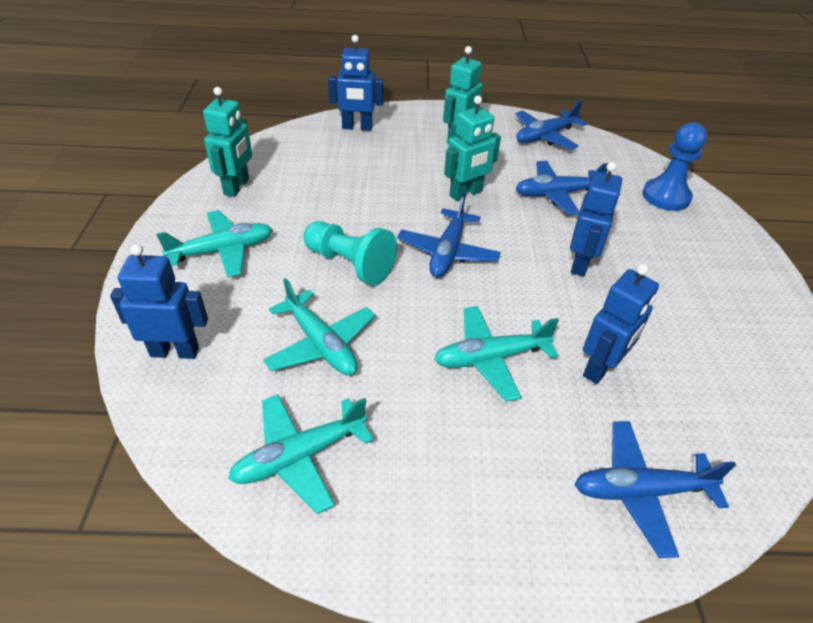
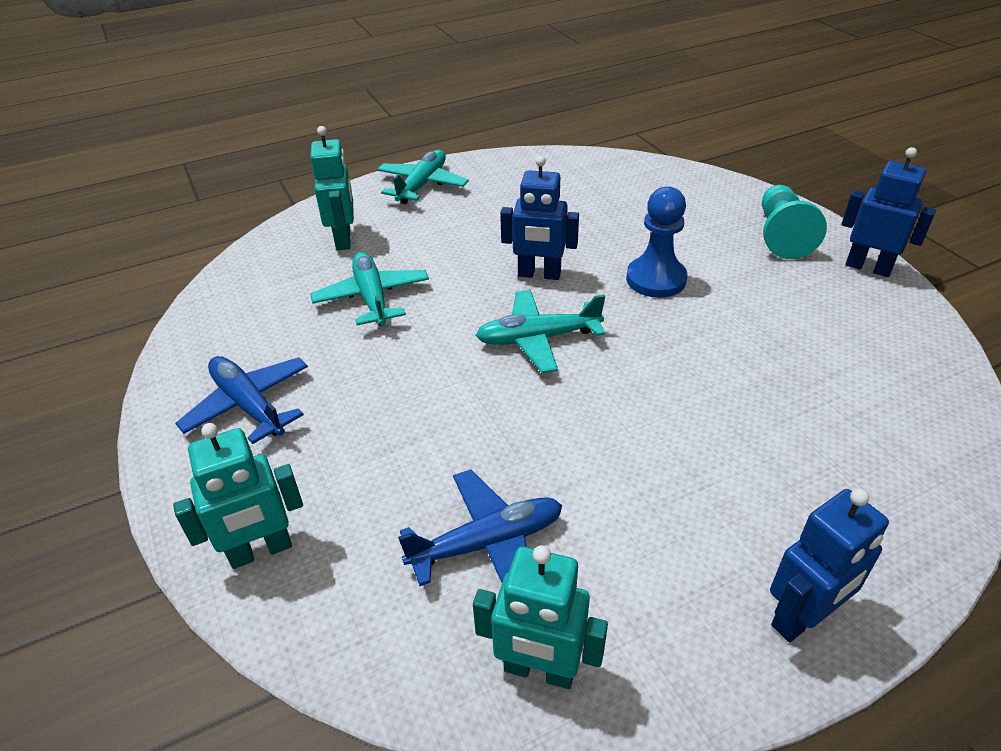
blue plane: 4 -> 2
blue robot: 4 -> 3
turquoise plane: 4 -> 3

